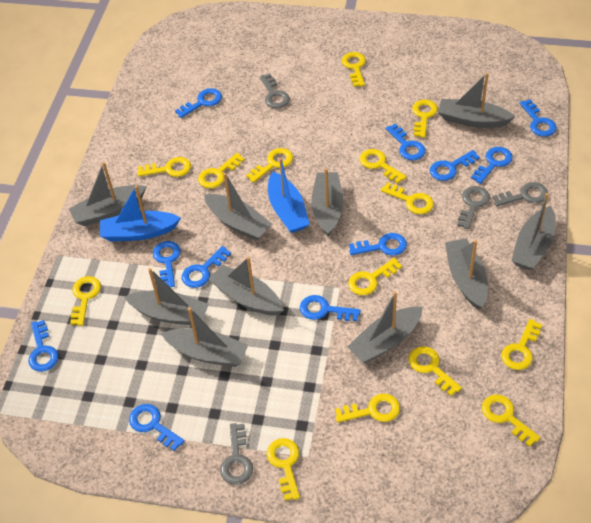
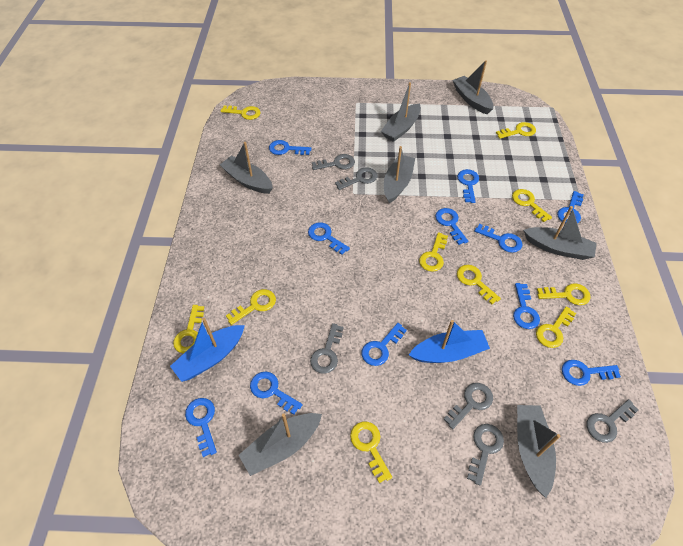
grey boat: 10 -> 7
grey key: 4 -> 6
yellow key: 14 -> 10

